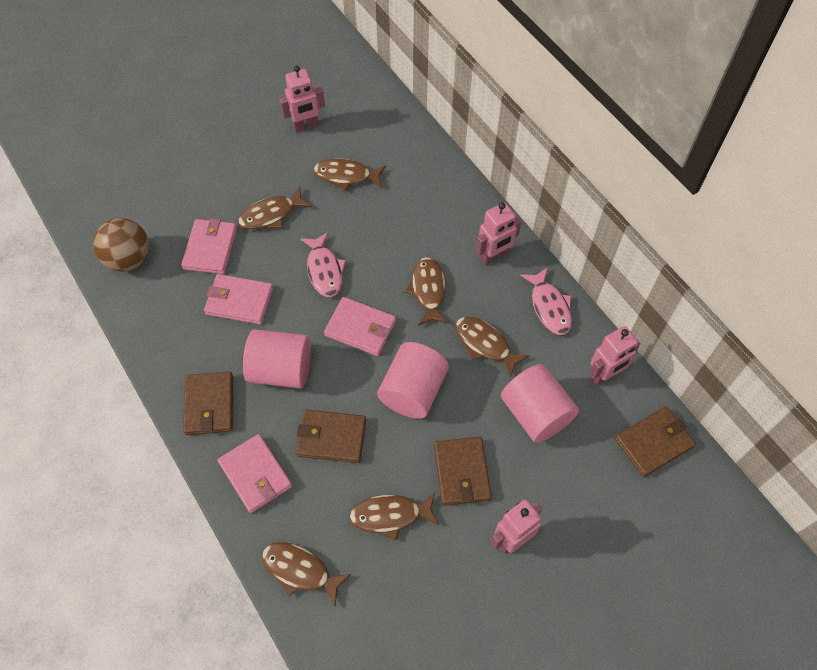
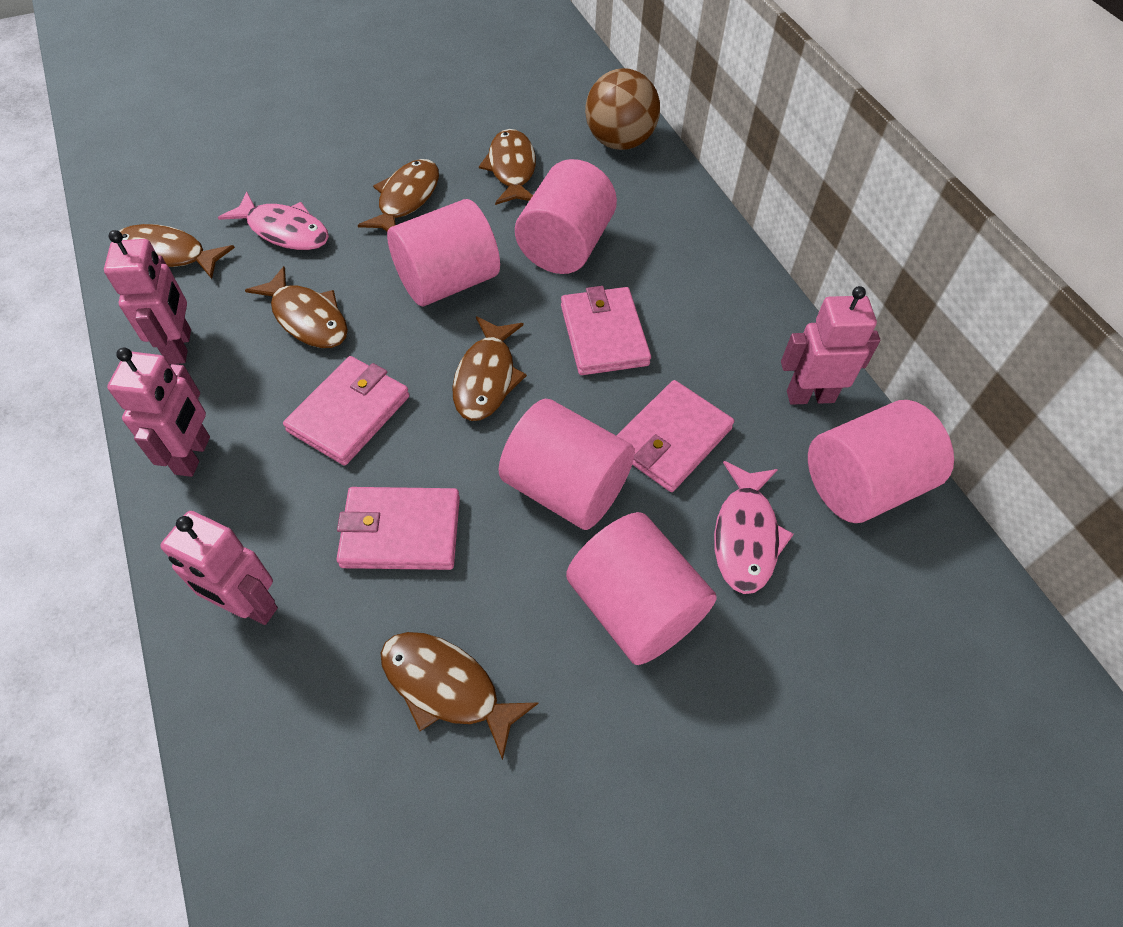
brown wallet: 4 -> 0
pink cylinder: 3 -> 5

